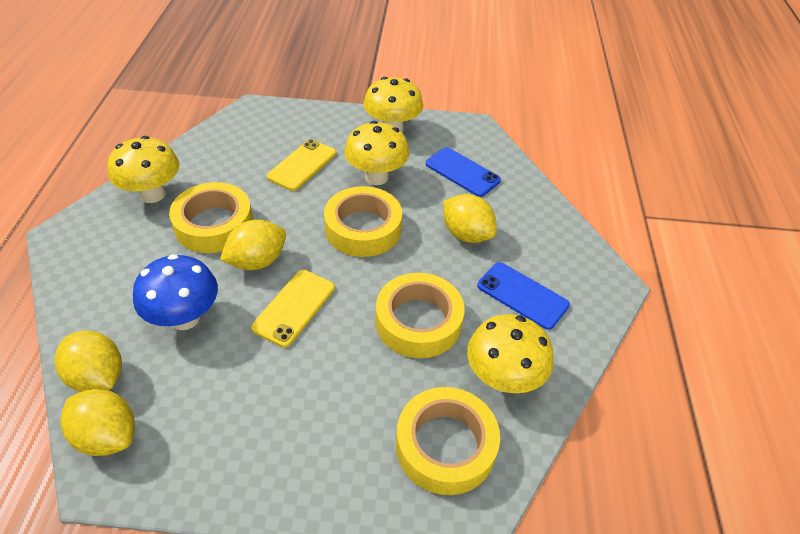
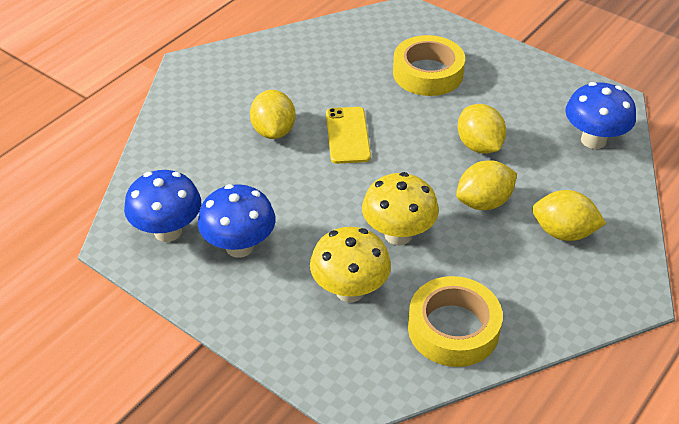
blue mushroom: 1 -> 3
blue phone: 2 -> 0
yellow mushroom: 4 -> 2
yellow phone: 2 -> 1
yellow tape: 4 -> 2

